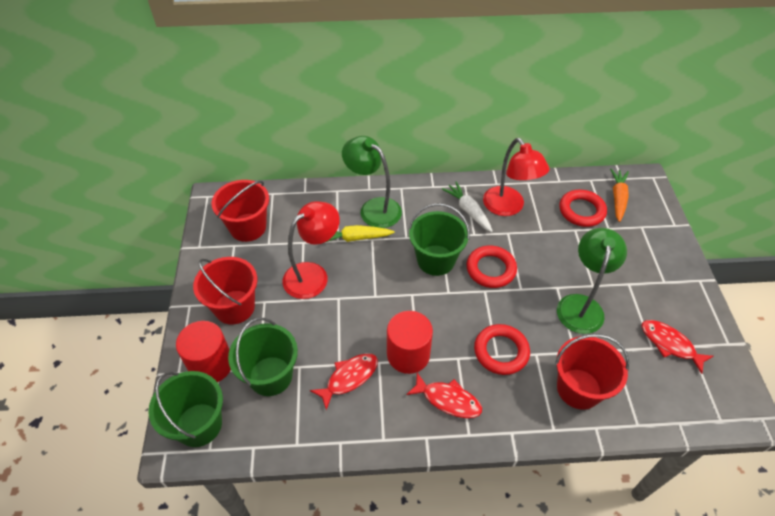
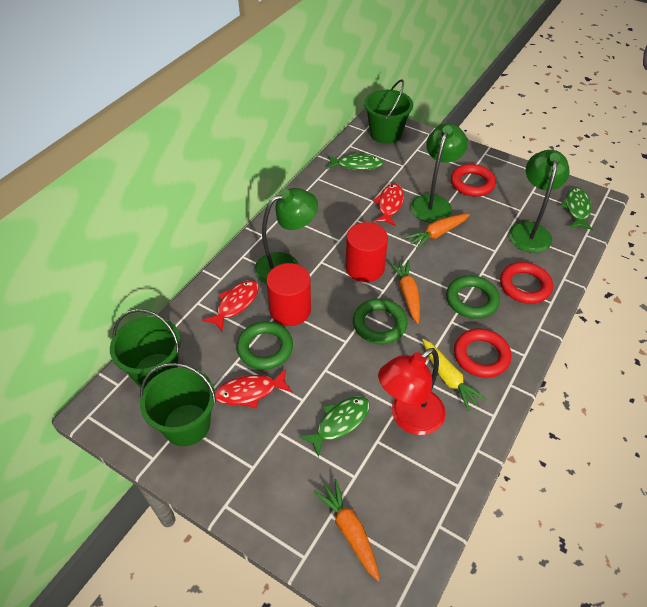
green fish: 0 -> 3
green lamp: 2 -> 3
green ring: 0 -> 3
orange carrot: 1 -> 3
red bucket: 3 -> 0
red lamp: 2 -> 1
white carrot: 1 -> 0

